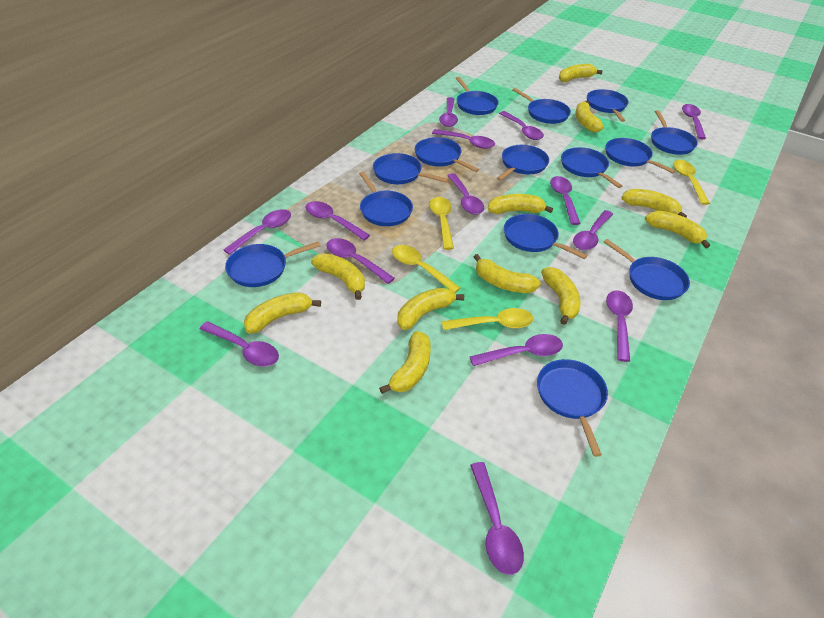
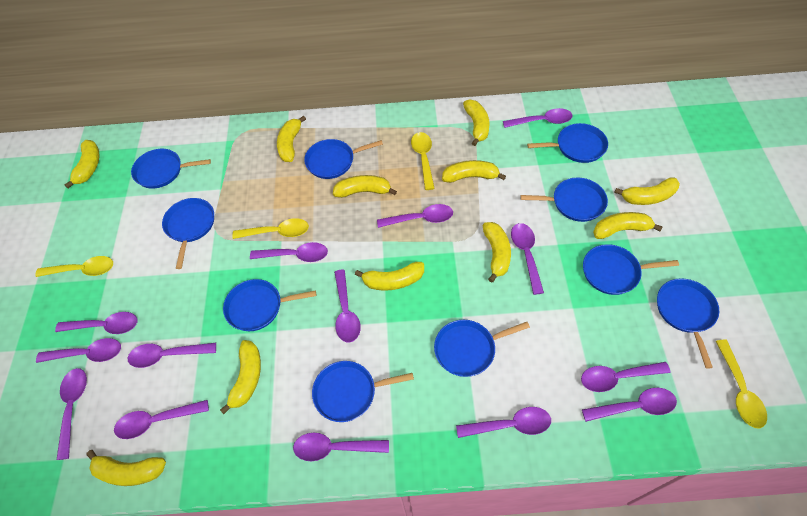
blue pan: 14 -> 10

